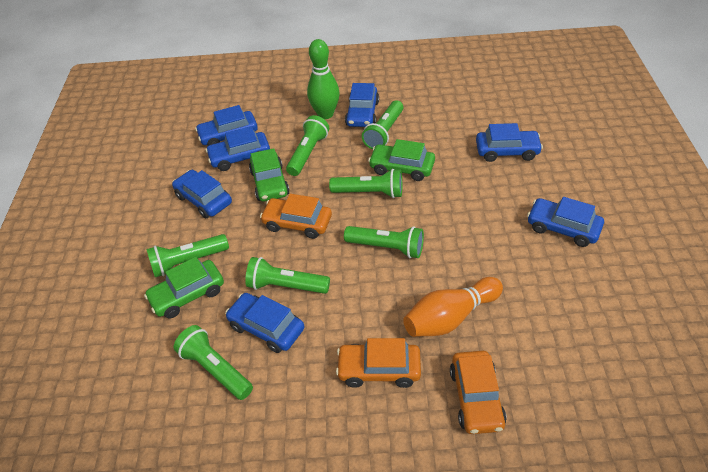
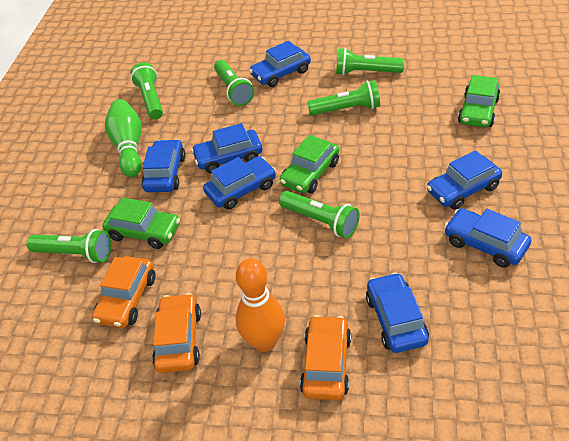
green flashlight: 7 -> 6

